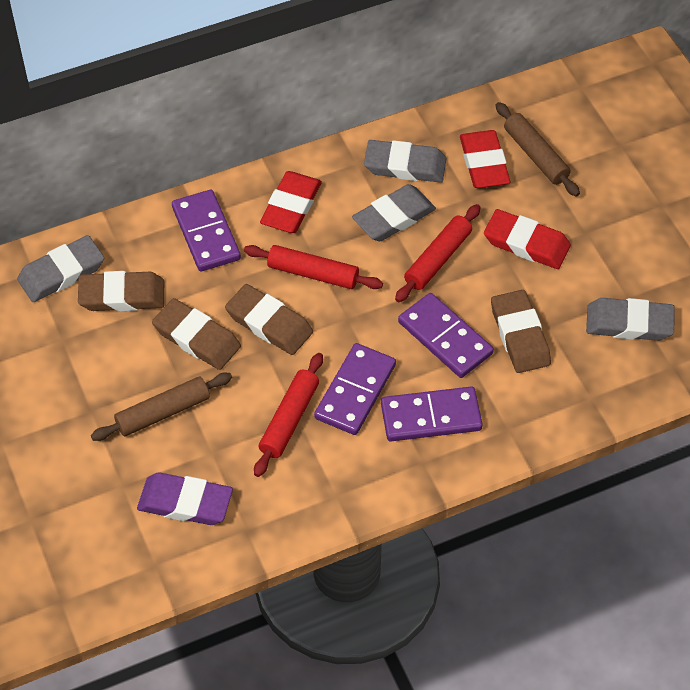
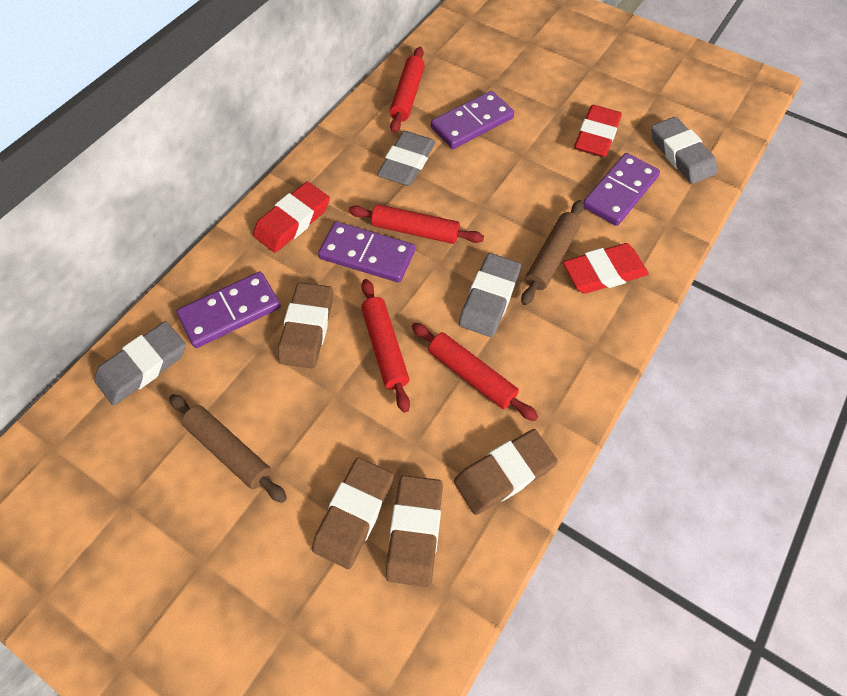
purple eraser: 1 -> 0
red rolling pin: 3 -> 4

